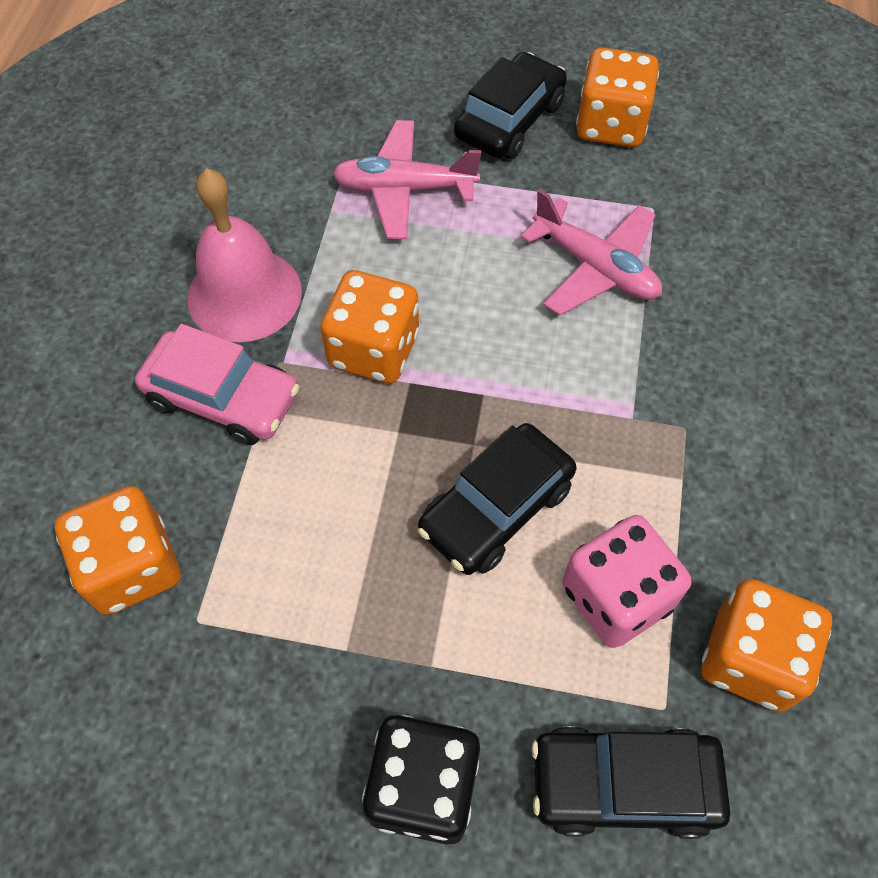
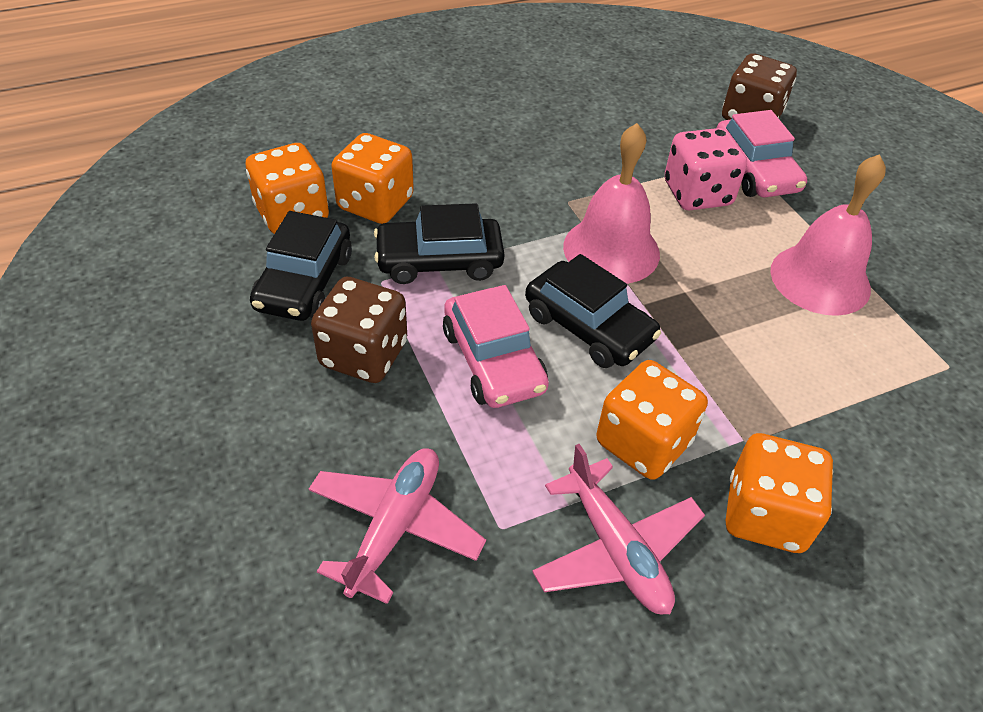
black dice: 1 -> 0
brown dice: 0 -> 2
pink bell: 1 -> 2
pink car: 1 -> 2

